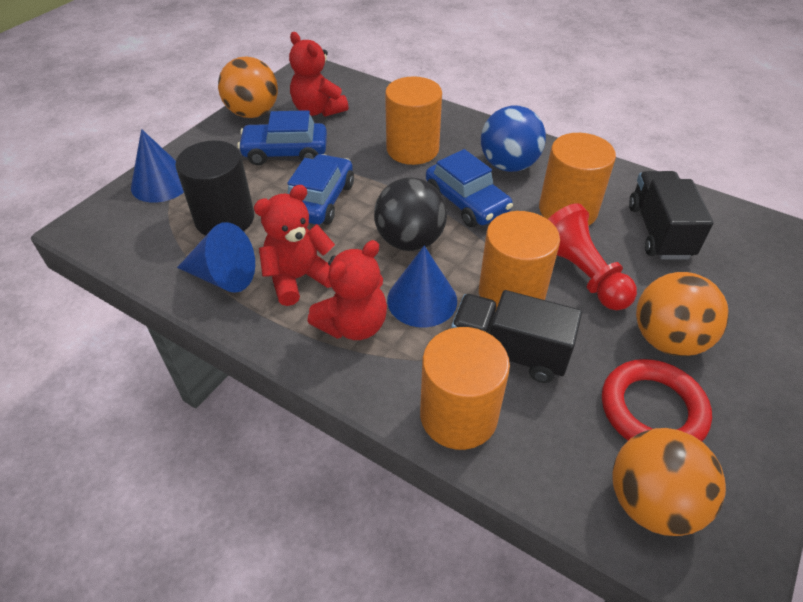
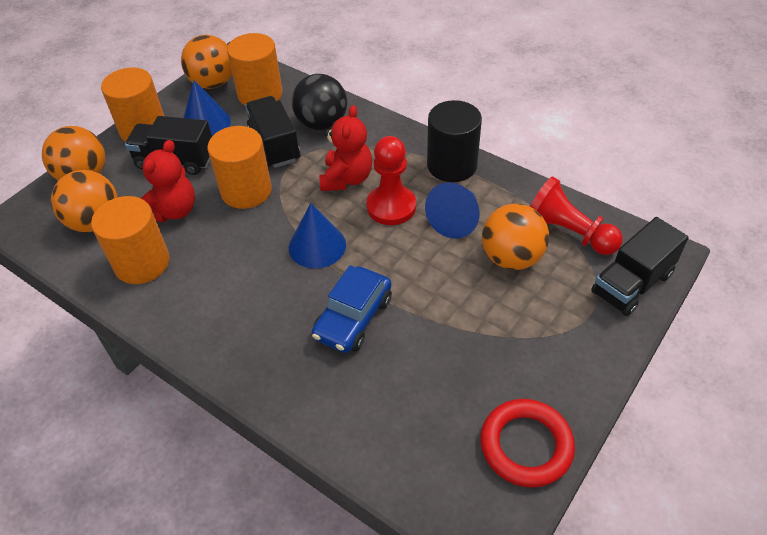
black truck: 2 -> 3
blue ball: 1 -> 0
blue car: 3 -> 1
orange ball: 3 -> 4
red pawn: 1 -> 2
red teddy bear: 3 -> 2

